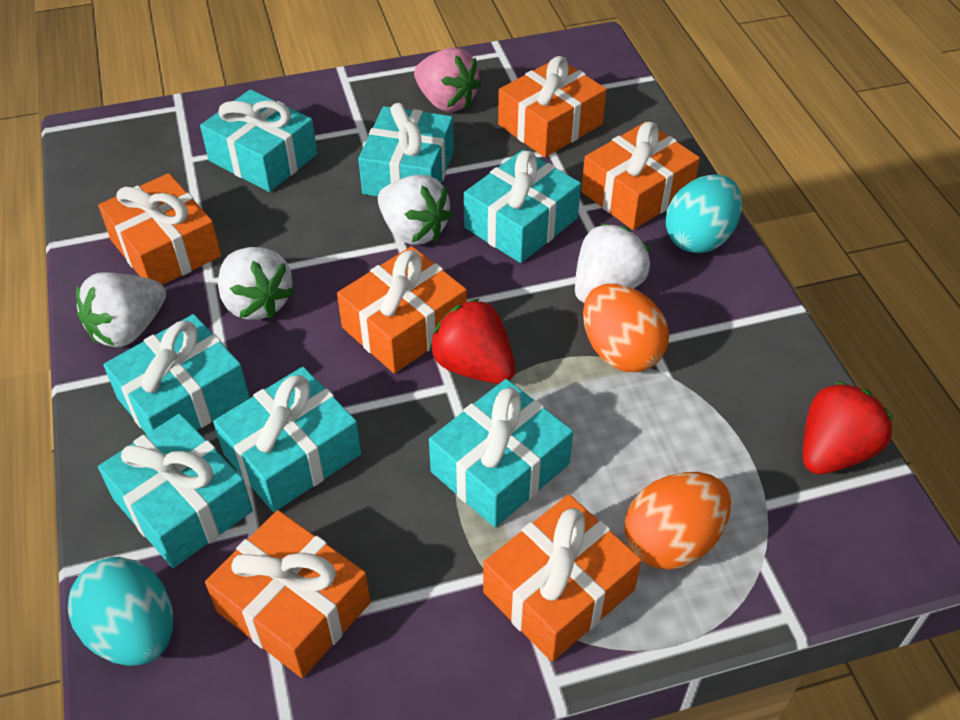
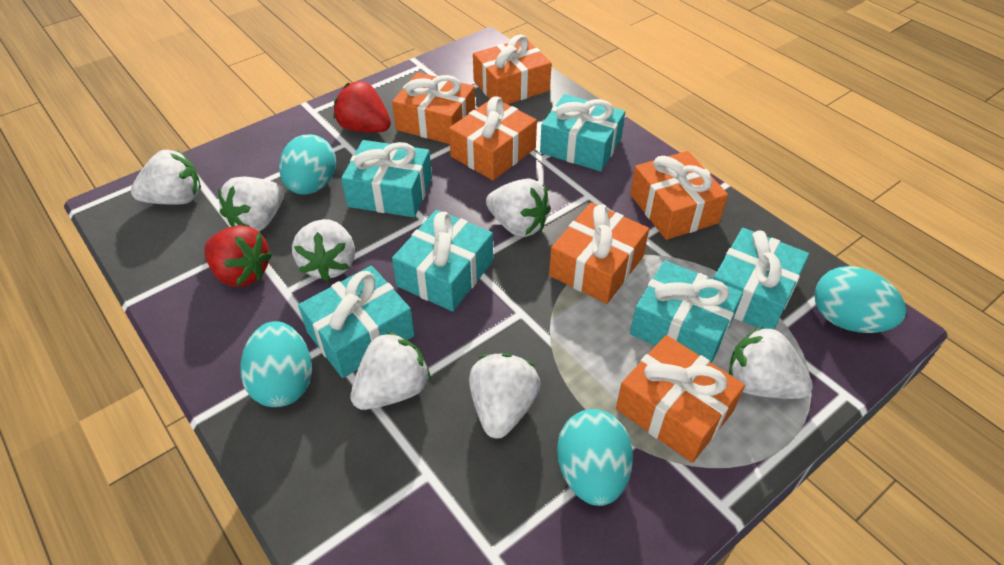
orange egg: 2 -> 0
pink strawberry: 1 -> 0
turquoise egg: 2 -> 4
turquoise gift: 7 -> 6
white strawberry: 4 -> 7

